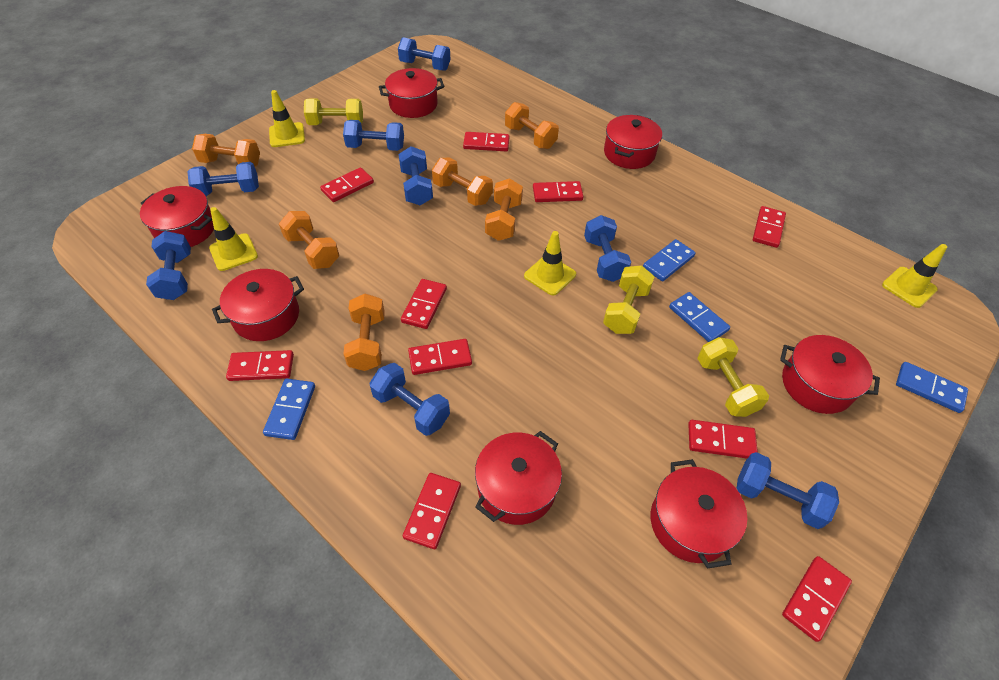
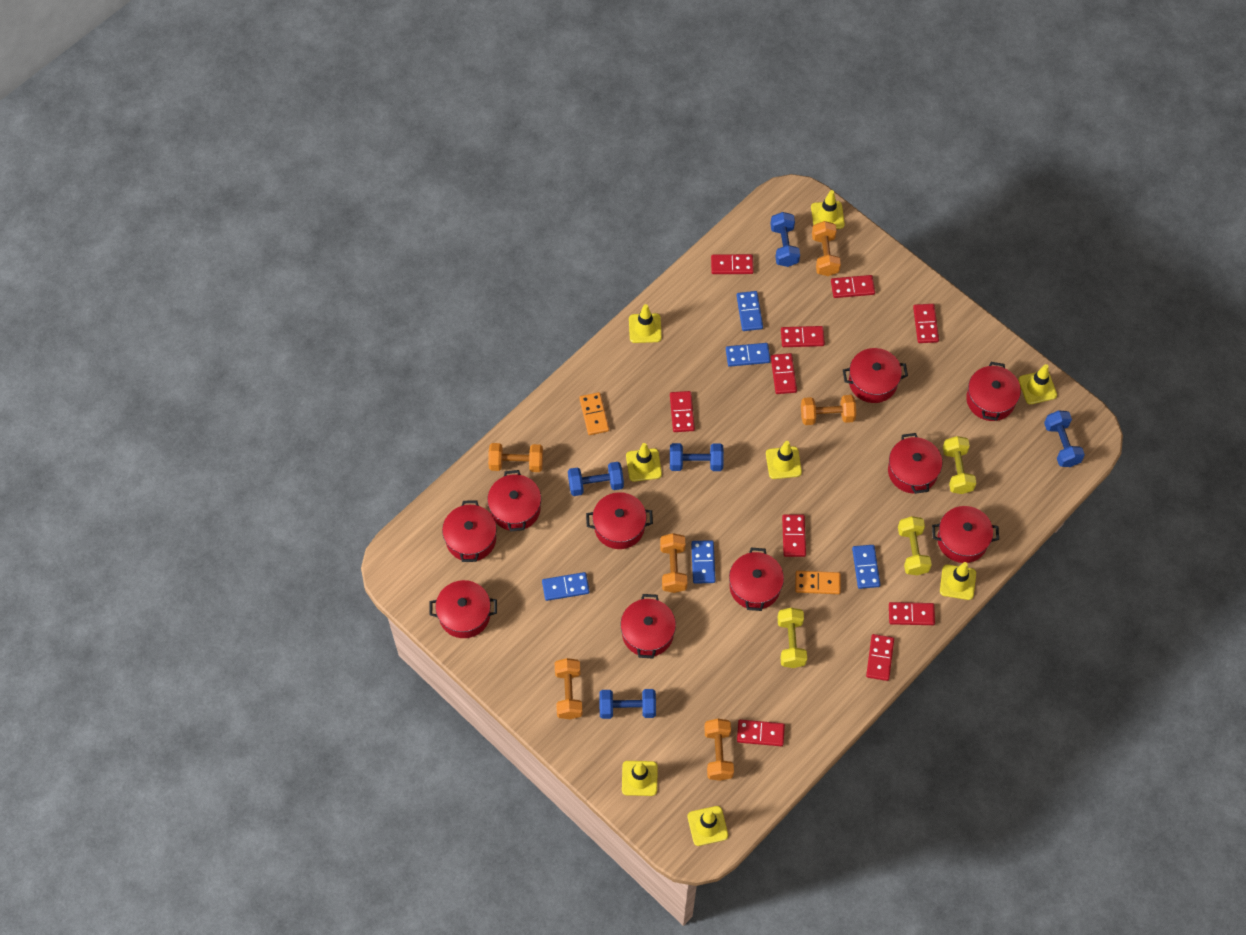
blue domino: 4 -> 5
blue dumbbell: 8 -> 5
orange domino: 0 -> 2
red pot: 7 -> 10
yellow traffic cone: 4 -> 8

